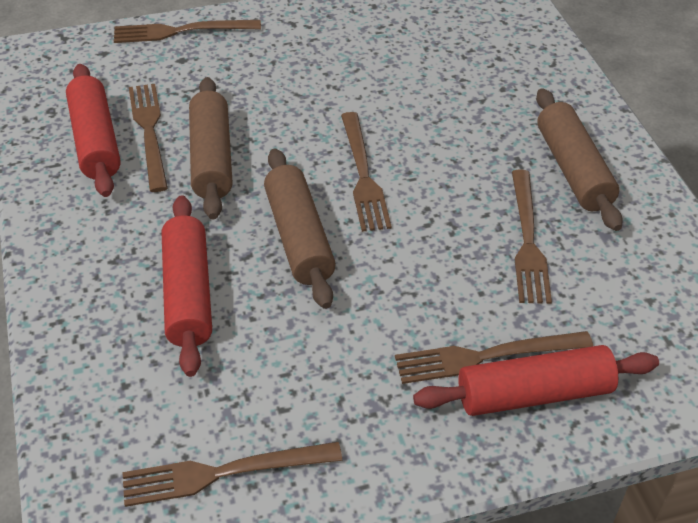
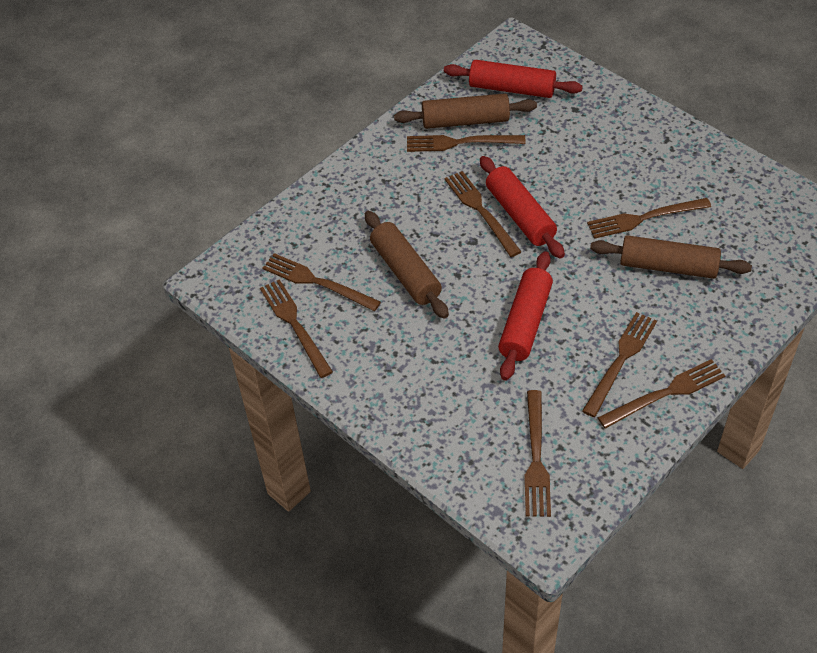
brown fork: 6 -> 8

